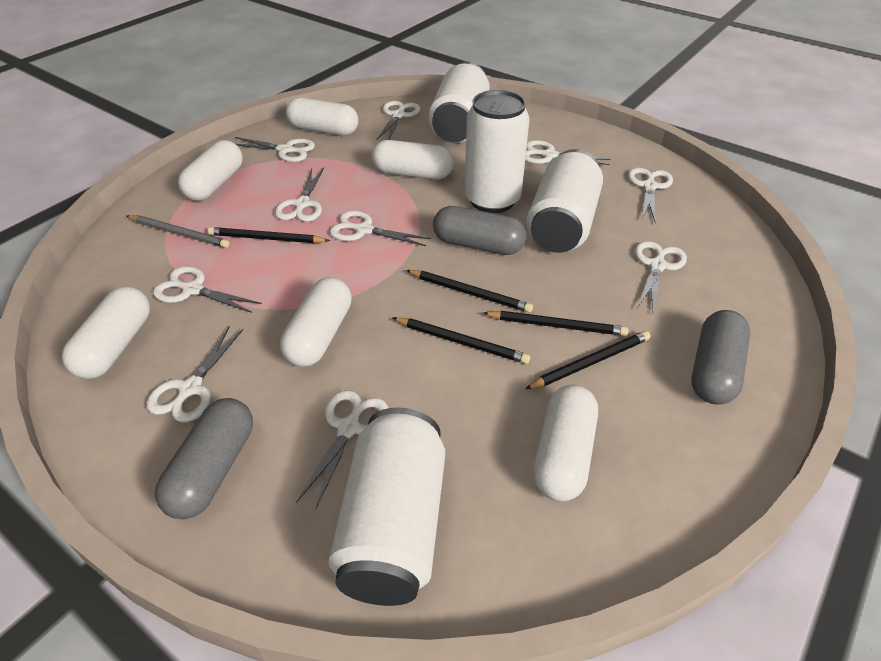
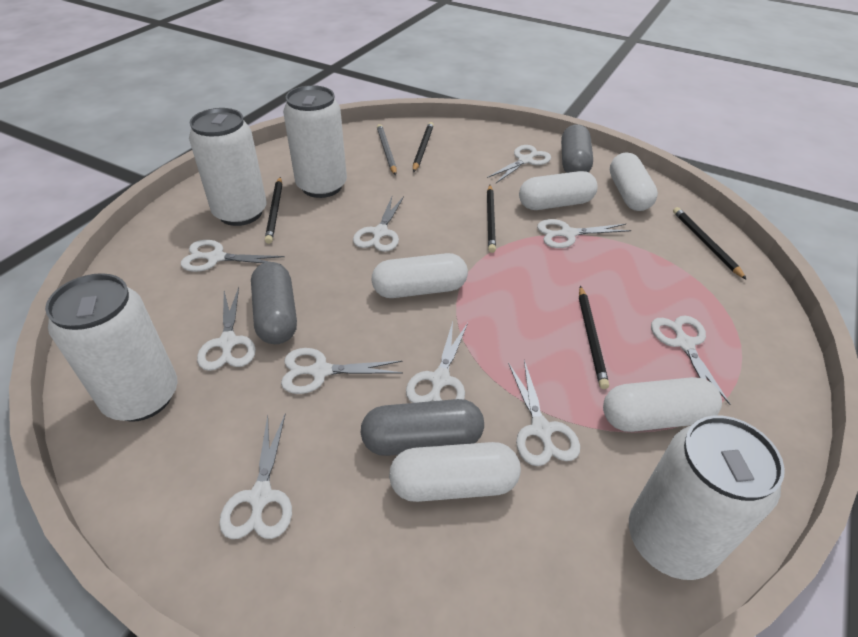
white capsule: 6 -> 5

